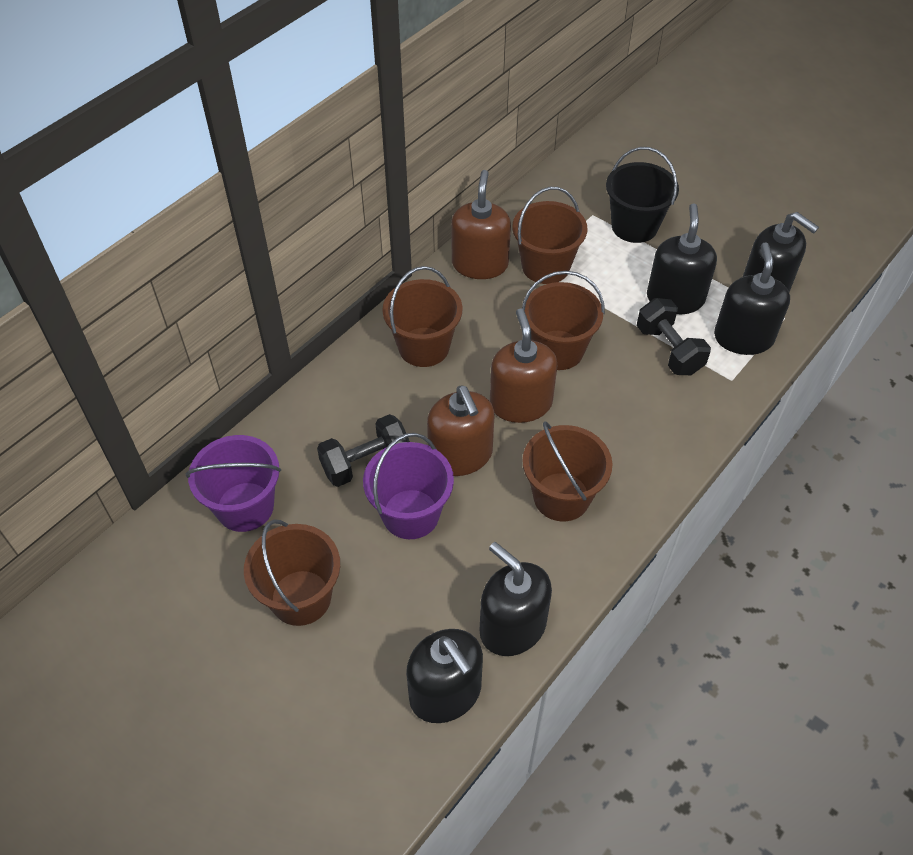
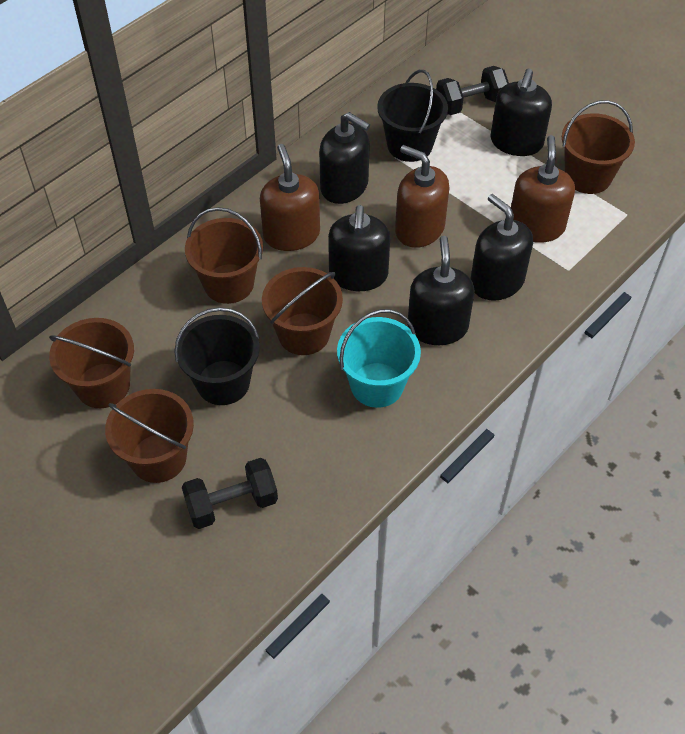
black bucket: 1 -> 2
purple bucket: 2 -> 0
turquoise bucket: 0 -> 1

